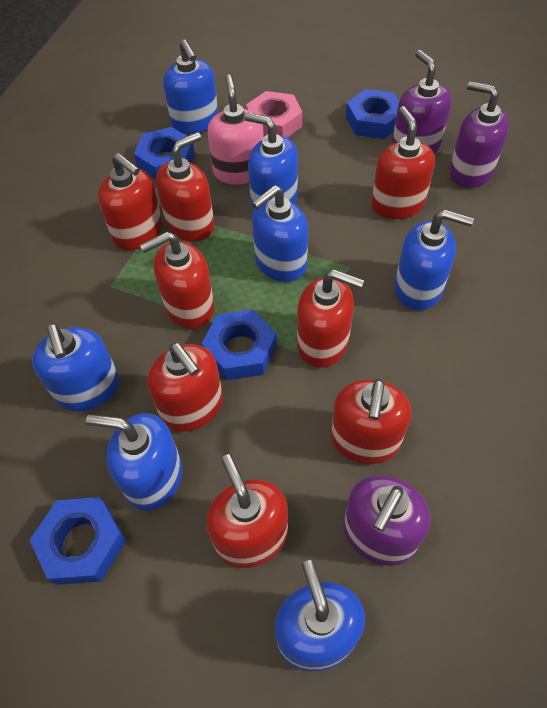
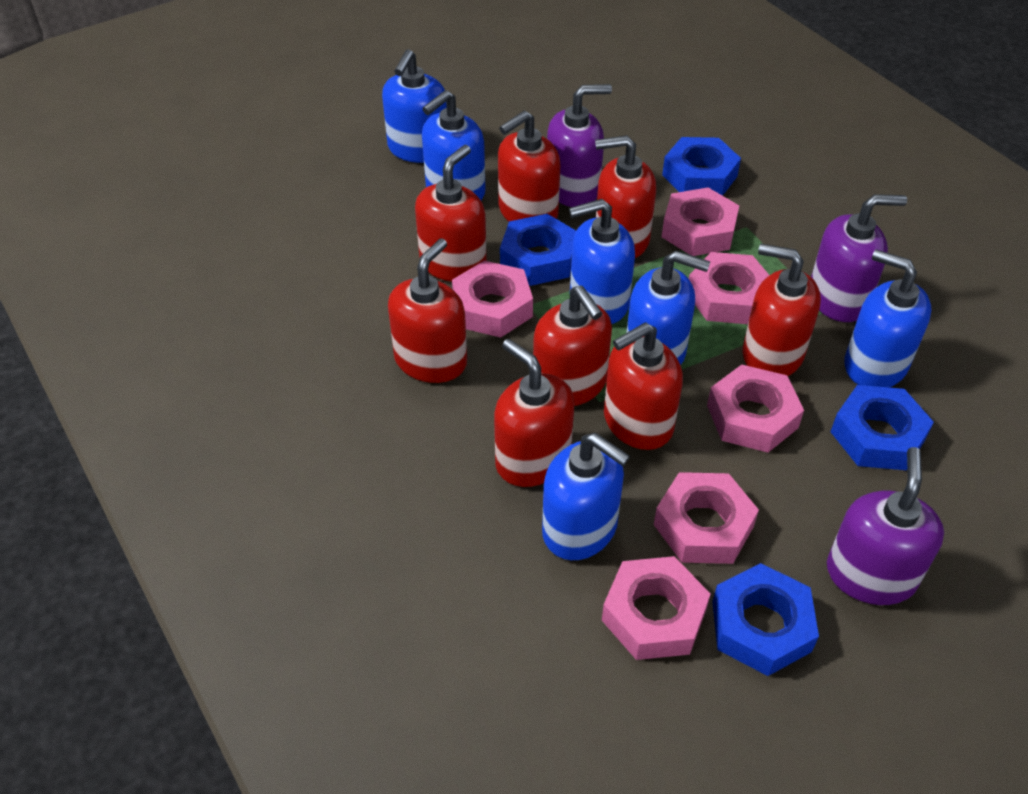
blue soap dispenser: 7 -> 6
pink nut: 1 -> 6
pink soap dispenser: 1 -> 0

